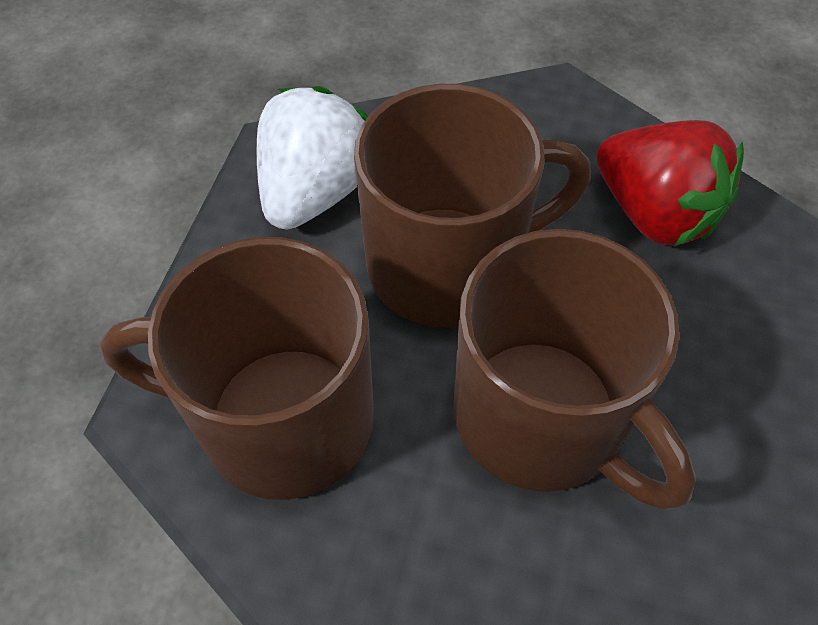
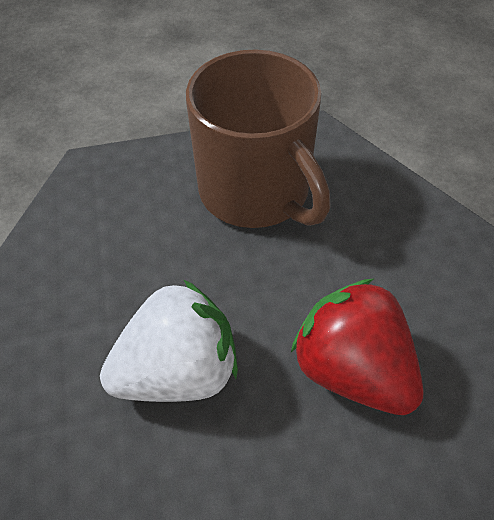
brown mug: 3 -> 1

